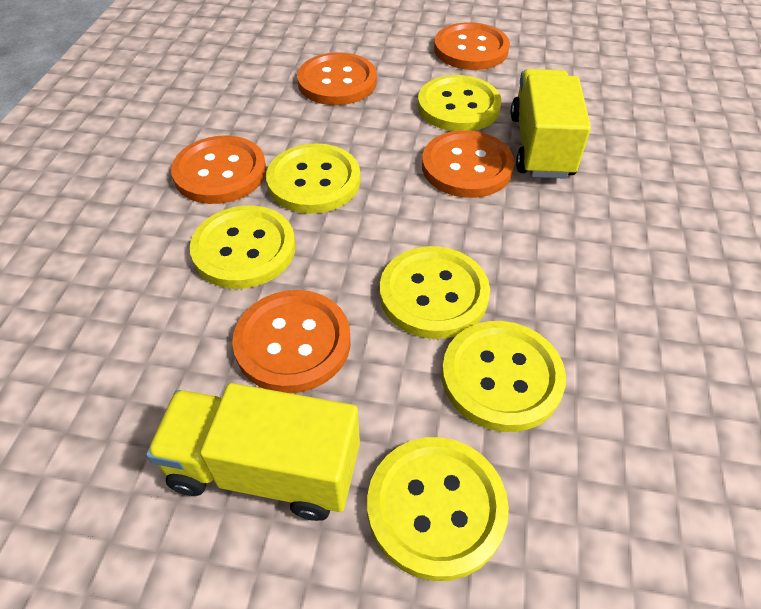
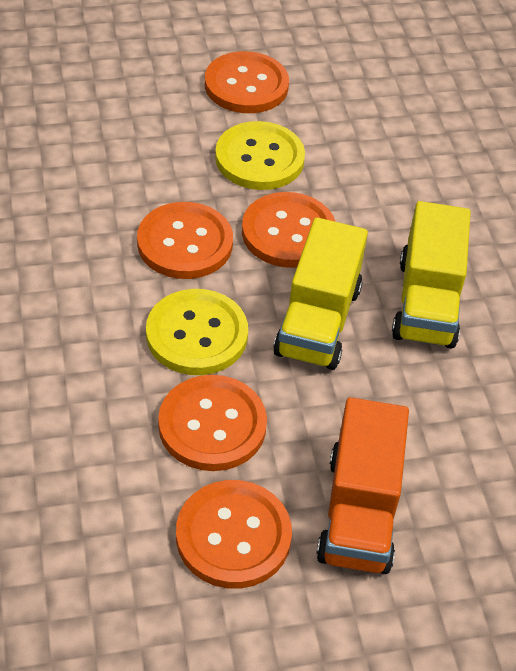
orange truck: 0 -> 1
yellow button: 6 -> 2

